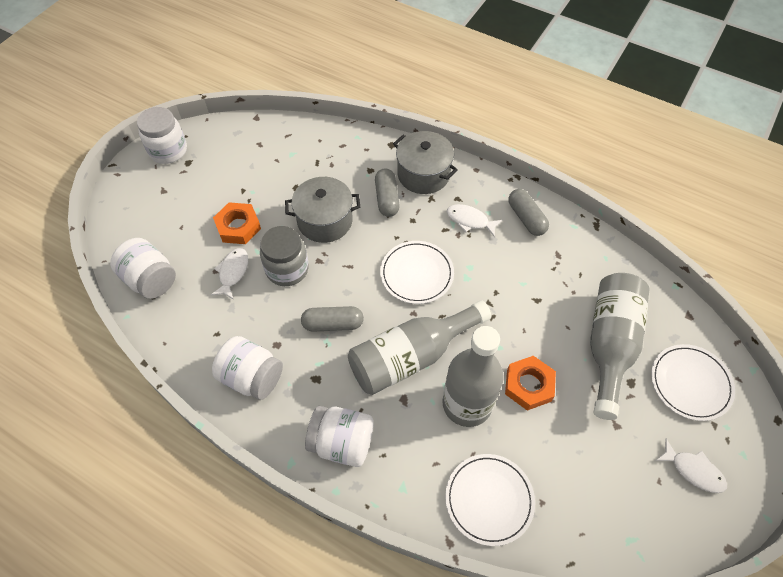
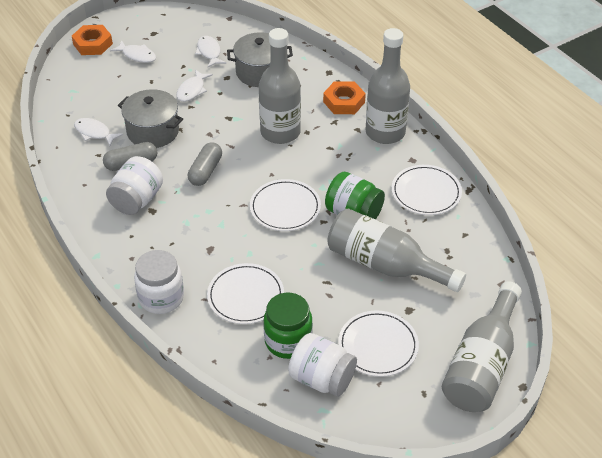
green jar: 0 -> 2
grey bottle: 3 -> 4
grey capsule: 3 -> 2
grey jar: 1 -> 0
white fish: 3 -> 4
white jar: 4 -> 3
white plate: 3 -> 4

